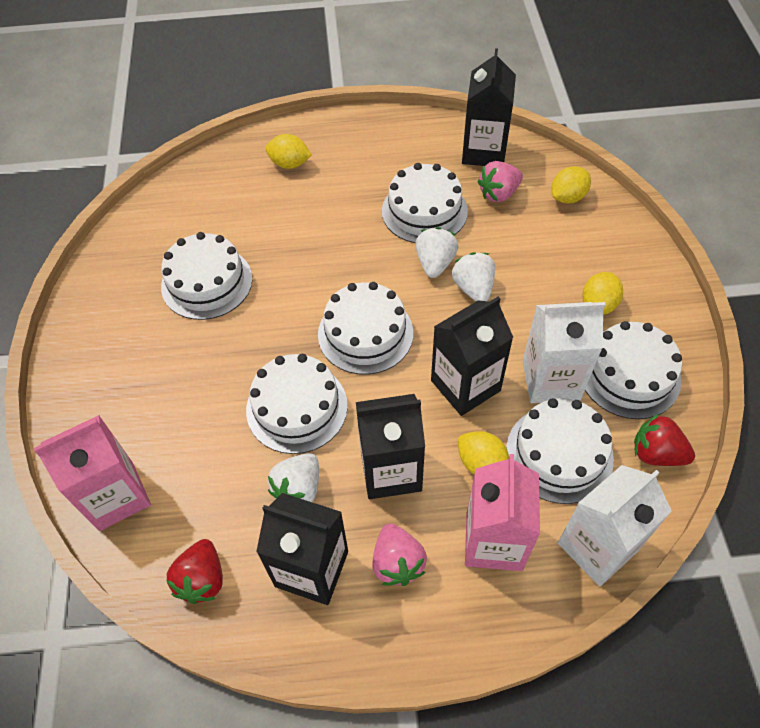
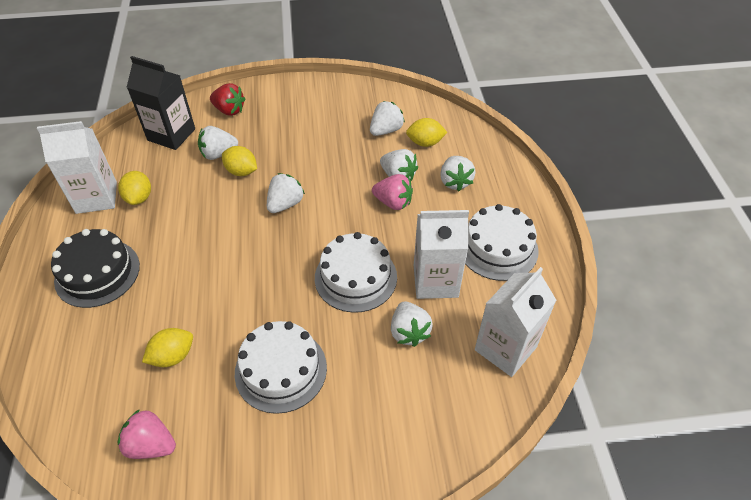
black cake: 0 -> 1
black carton: 4 -> 1
pink carton: 2 -> 0
red strawberry: 2 -> 1
white cake: 6 -> 3
white carton: 2 -> 3
white strawberry: 3 -> 6

